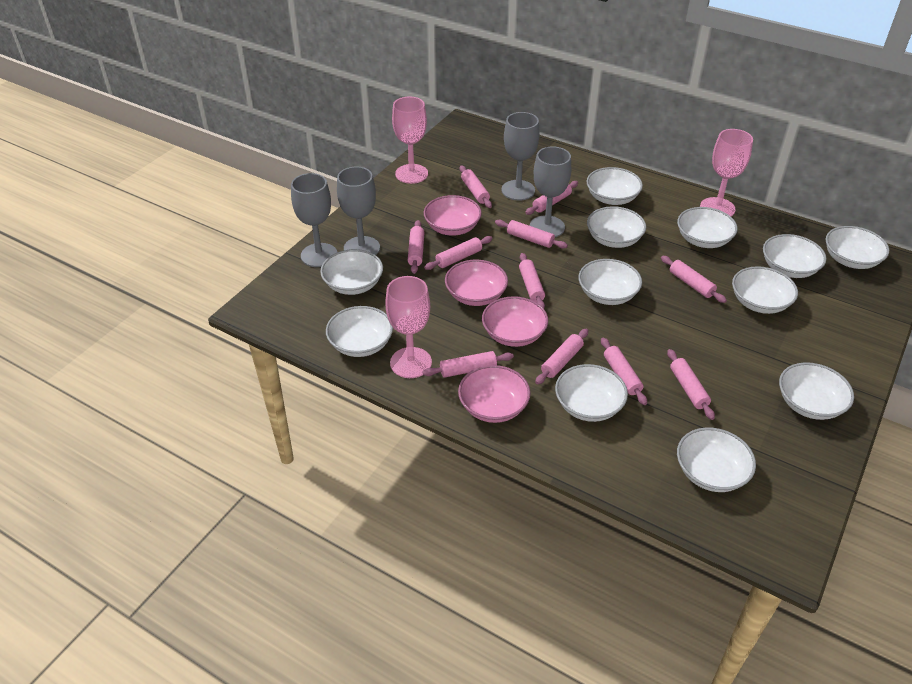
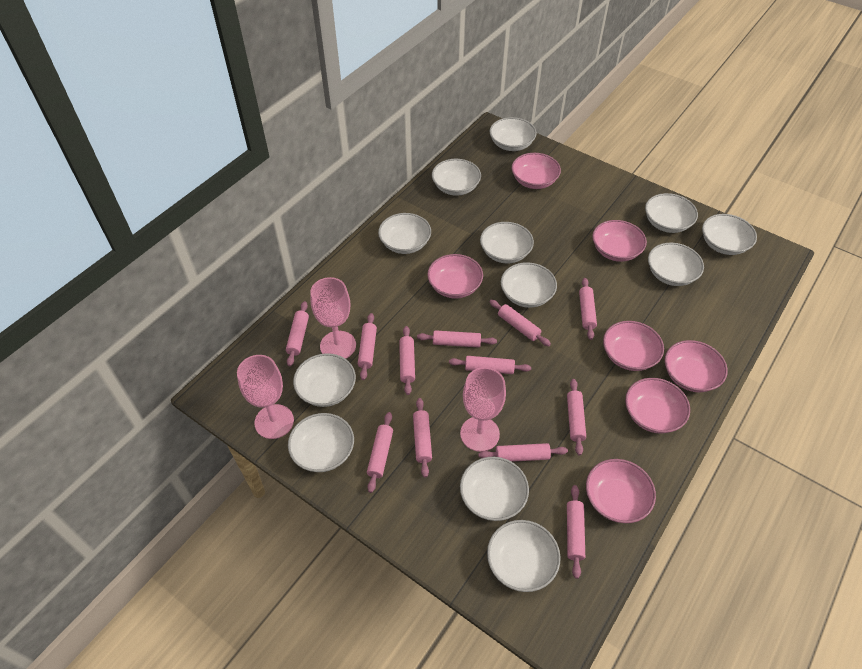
grey goblet: 4 -> 0
pink bowl: 4 -> 7
pink rolling pin: 11 -> 12

